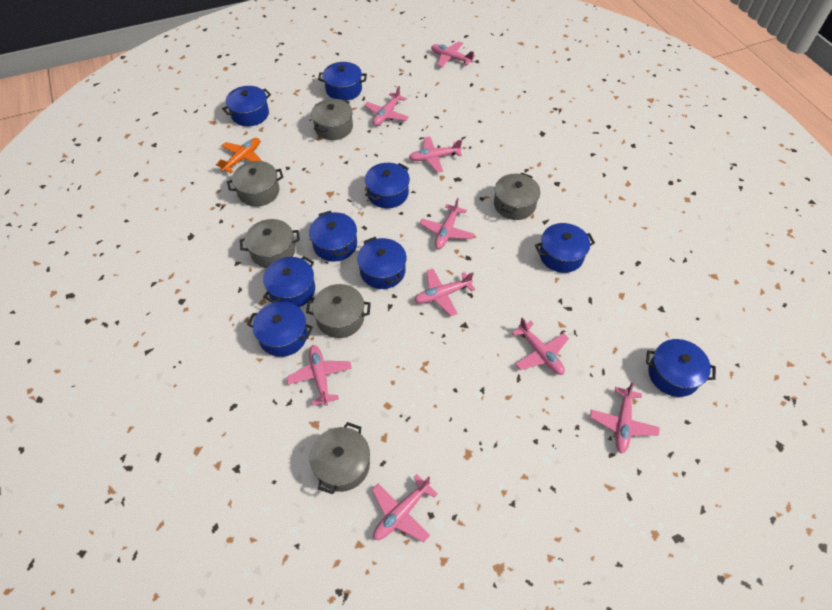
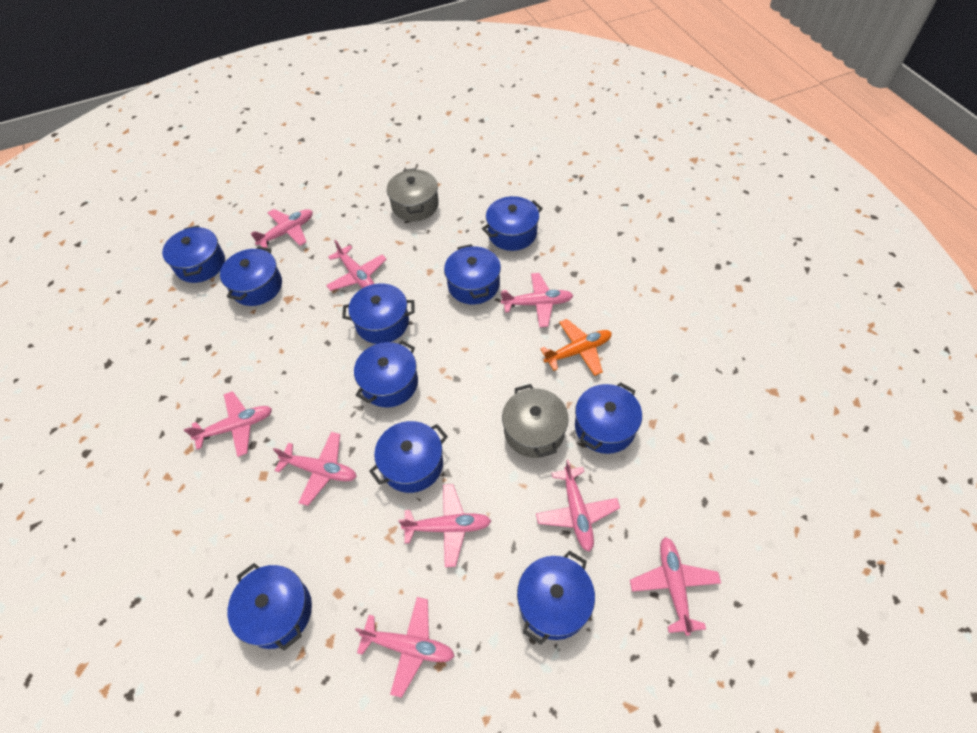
blue pot: 9 -> 10
grey pot: 6 -> 2

